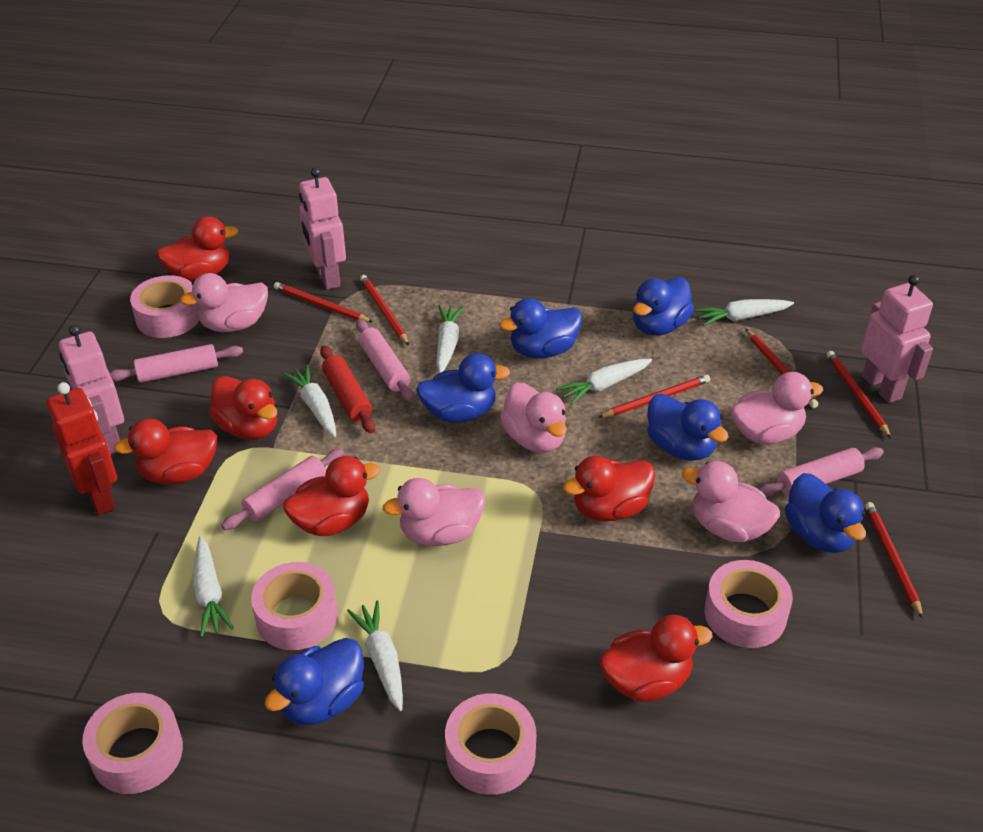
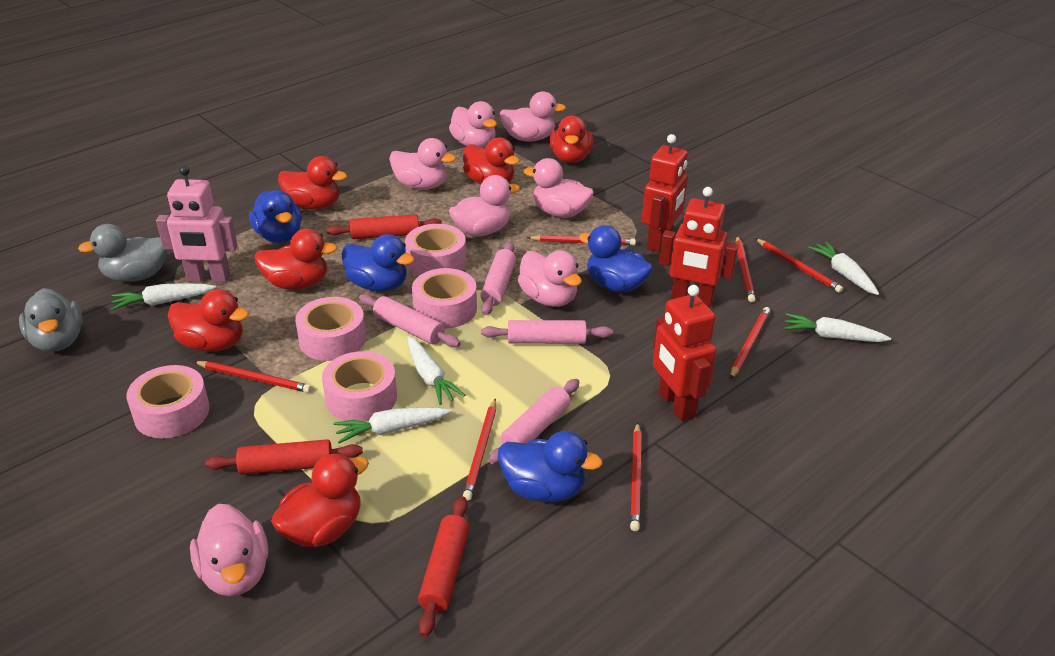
blue duck: 6 -> 4
grey duck: 0 -> 2
pink duck: 5 -> 7
pink robot: 3 -> 1
red pencil: 6 -> 7
red robot: 1 -> 3
red rolling pin: 1 -> 3
white carrot: 6 -> 5

